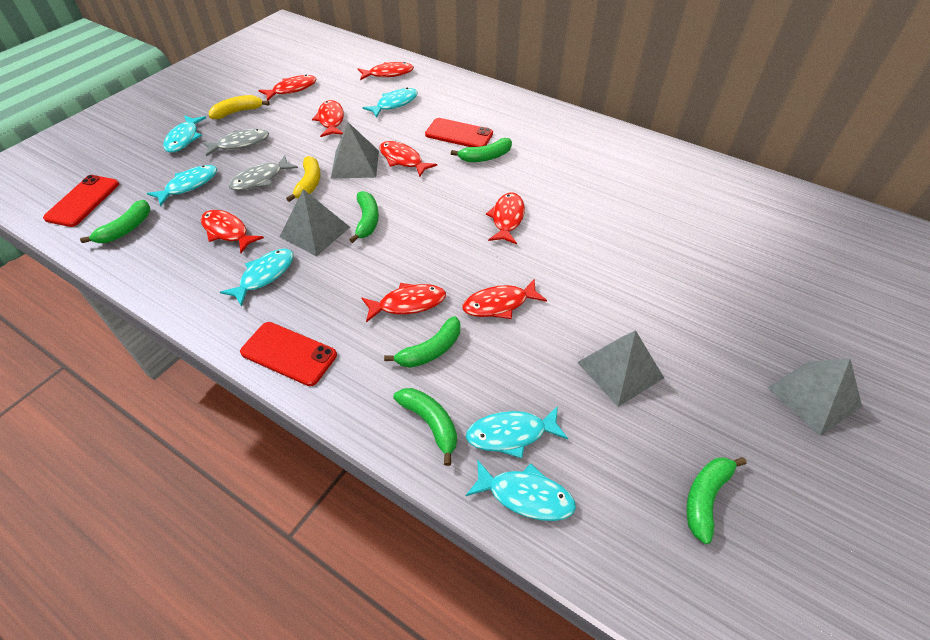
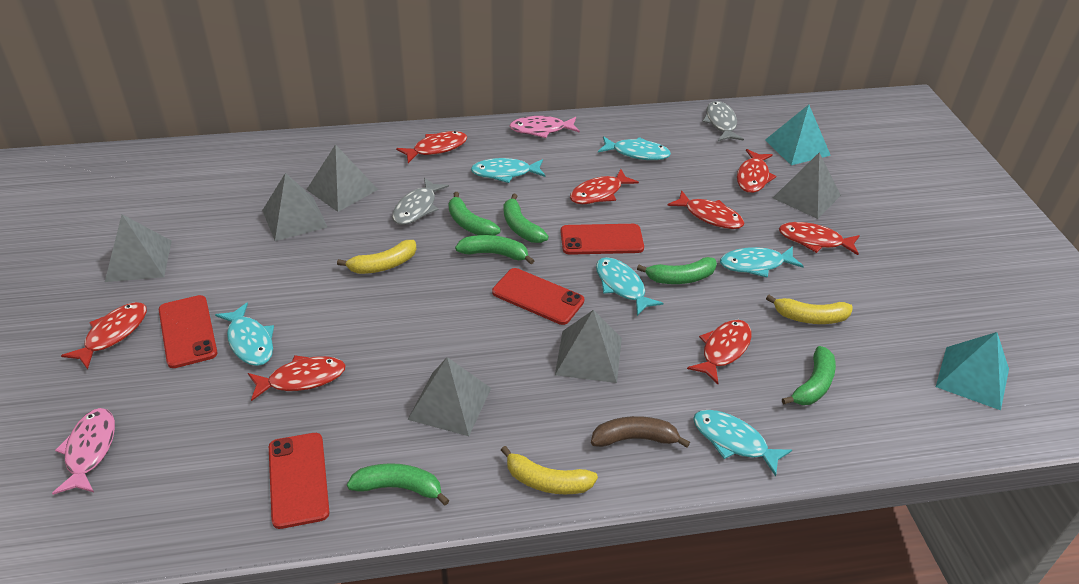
brown banana: 0 -> 1
grey pyramid: 4 -> 6
pink fish: 0 -> 2
red phone: 3 -> 4
turquoise pyramid: 0 -> 2
yellow banana: 2 -> 3

